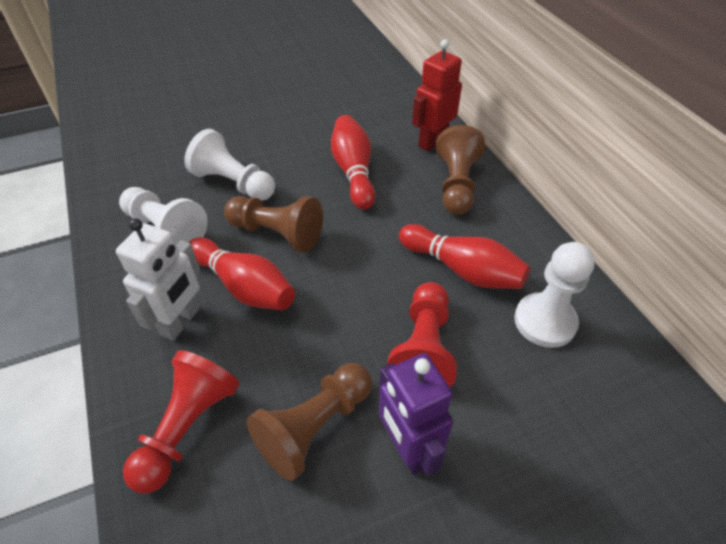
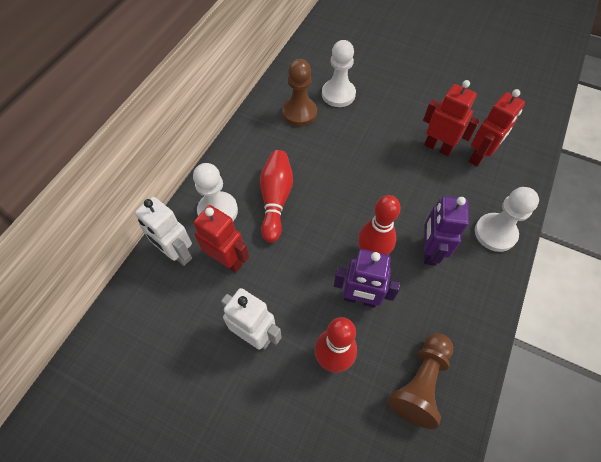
brown pawn: 3 -> 2
purple robot: 1 -> 2
red pawn: 2 -> 0
red robot: 1 -> 3
white robot: 1 -> 2

